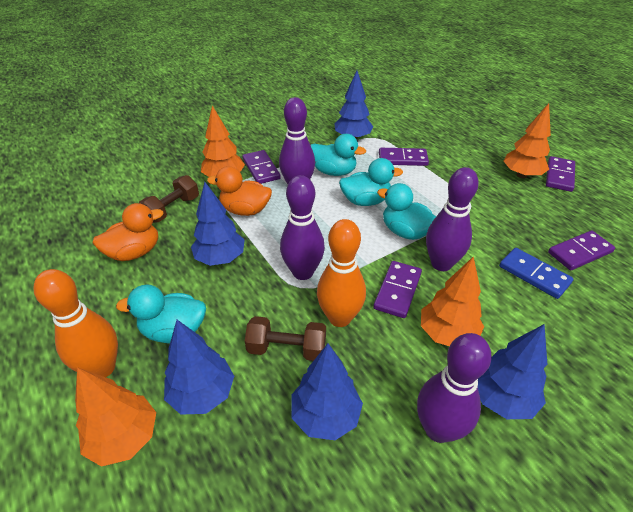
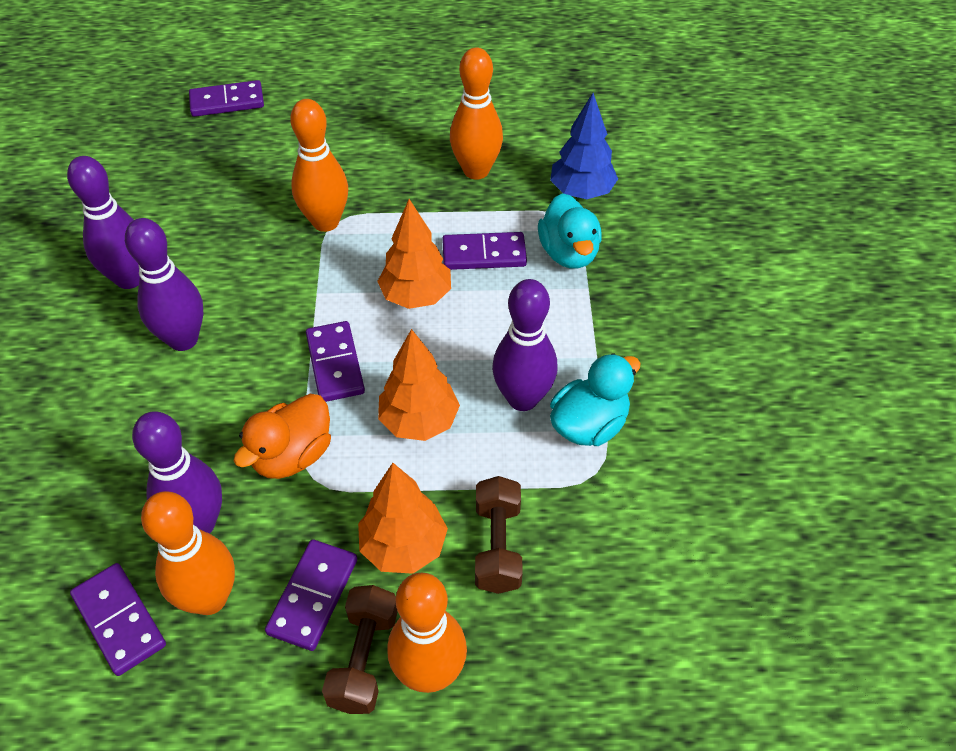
blue domino: 1 -> 0
blue tree: 5 -> 1
orange bowling pin: 2 -> 4
orange duck: 2 -> 1
orange tree: 4 -> 3
turquoise duck: 4 -> 2

